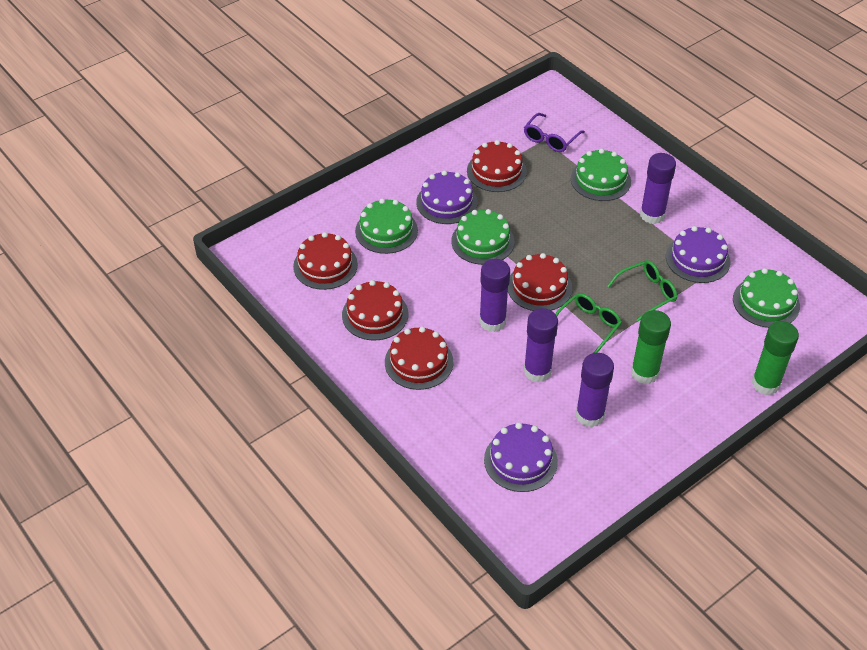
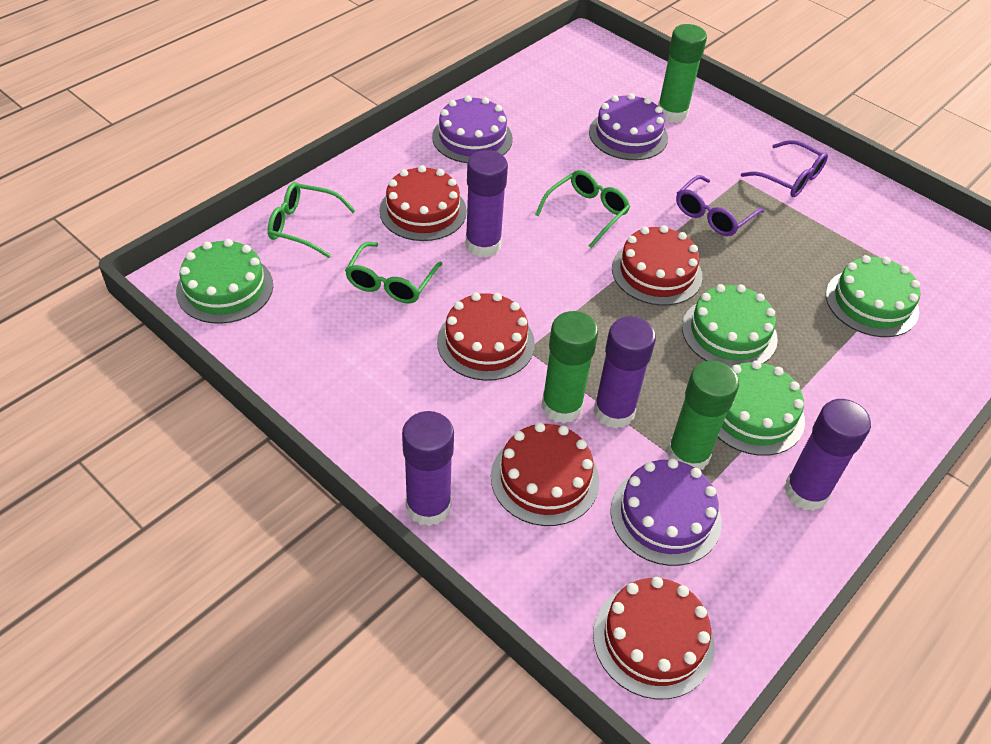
green glasses: 2 -> 3
green glue stick: 2 -> 3
purple glasses: 1 -> 2

